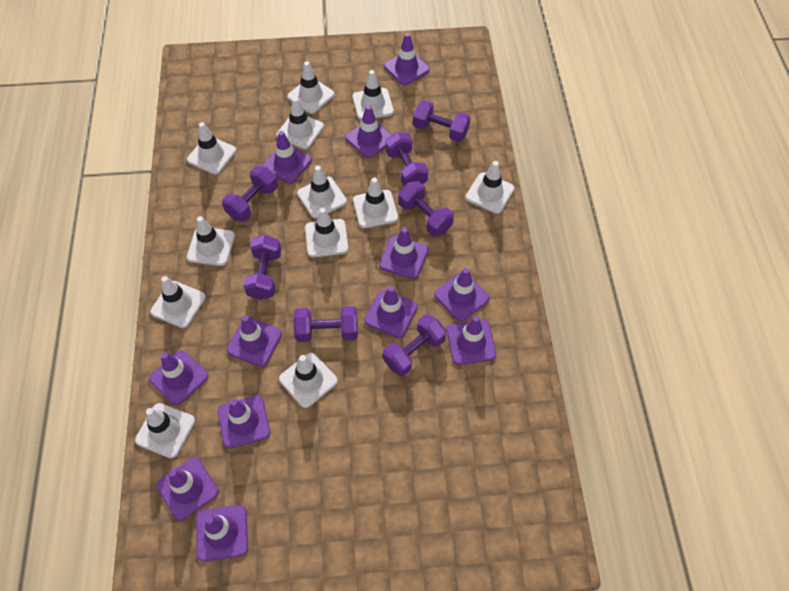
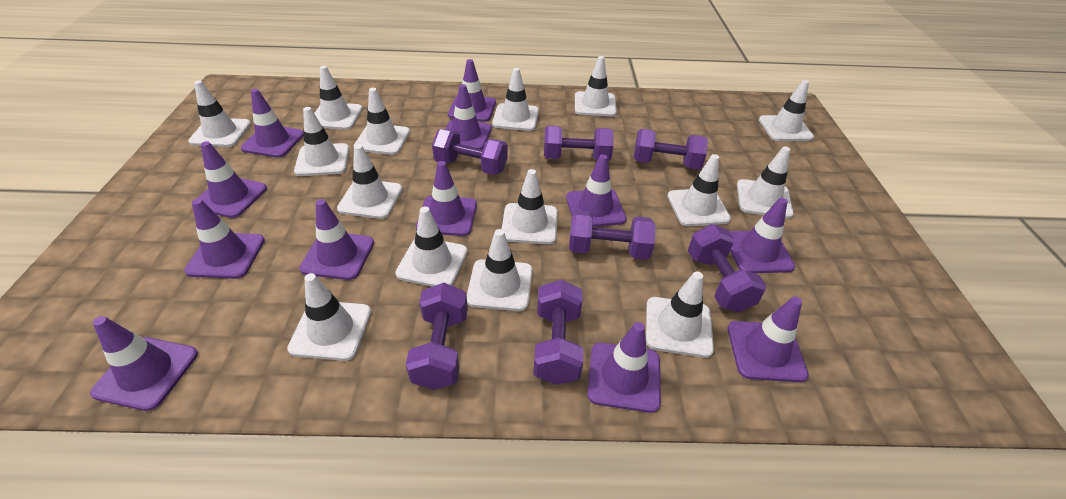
white traffic cone: 12 -> 15

